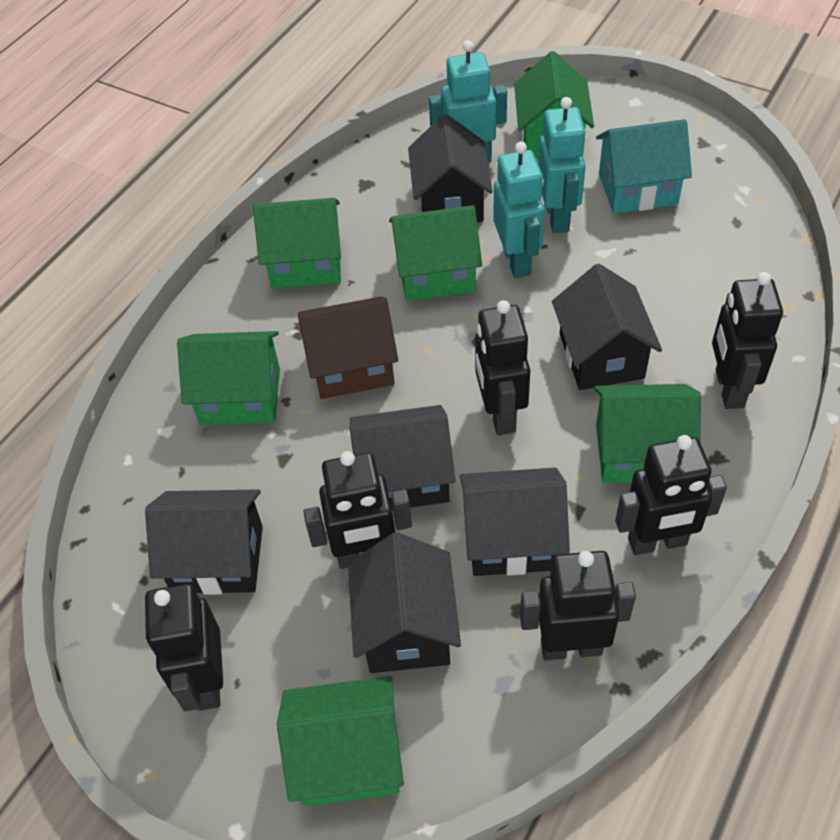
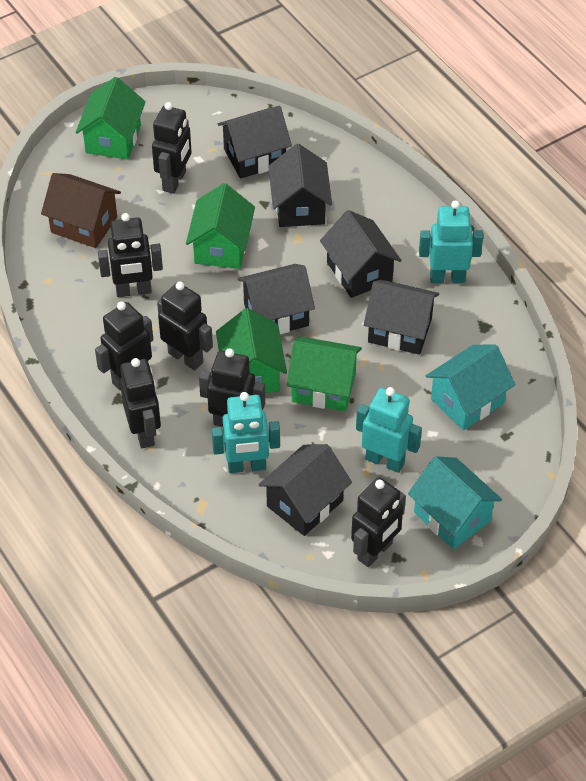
black robot: 6 -> 7
green house: 6 -> 4
turquoise house: 1 -> 2

